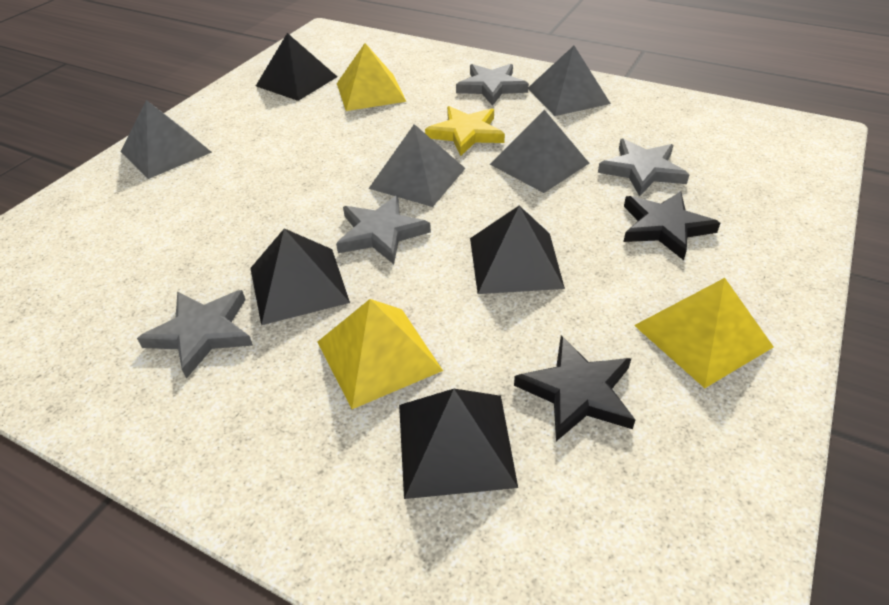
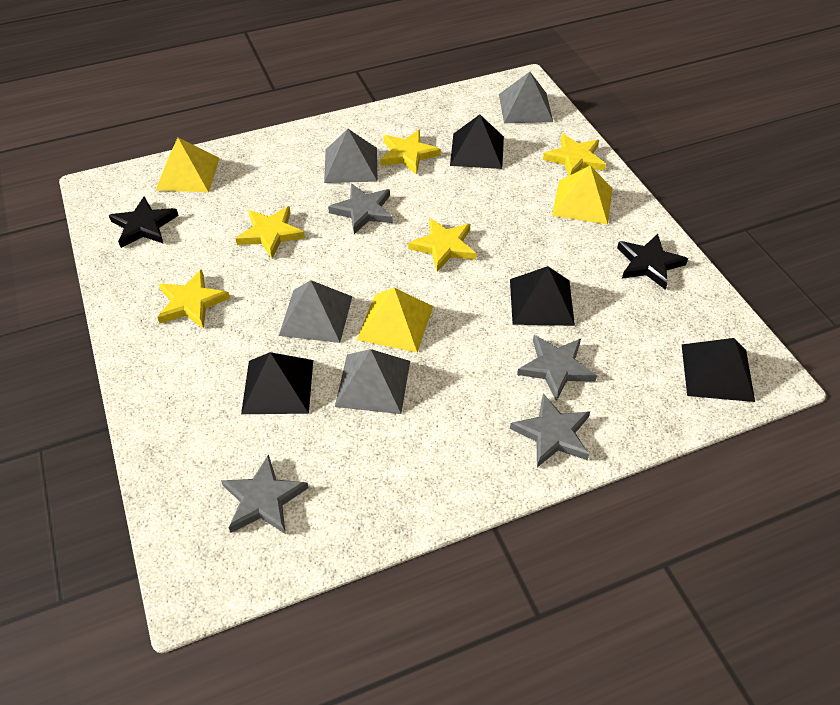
yellow star: 1 -> 5

